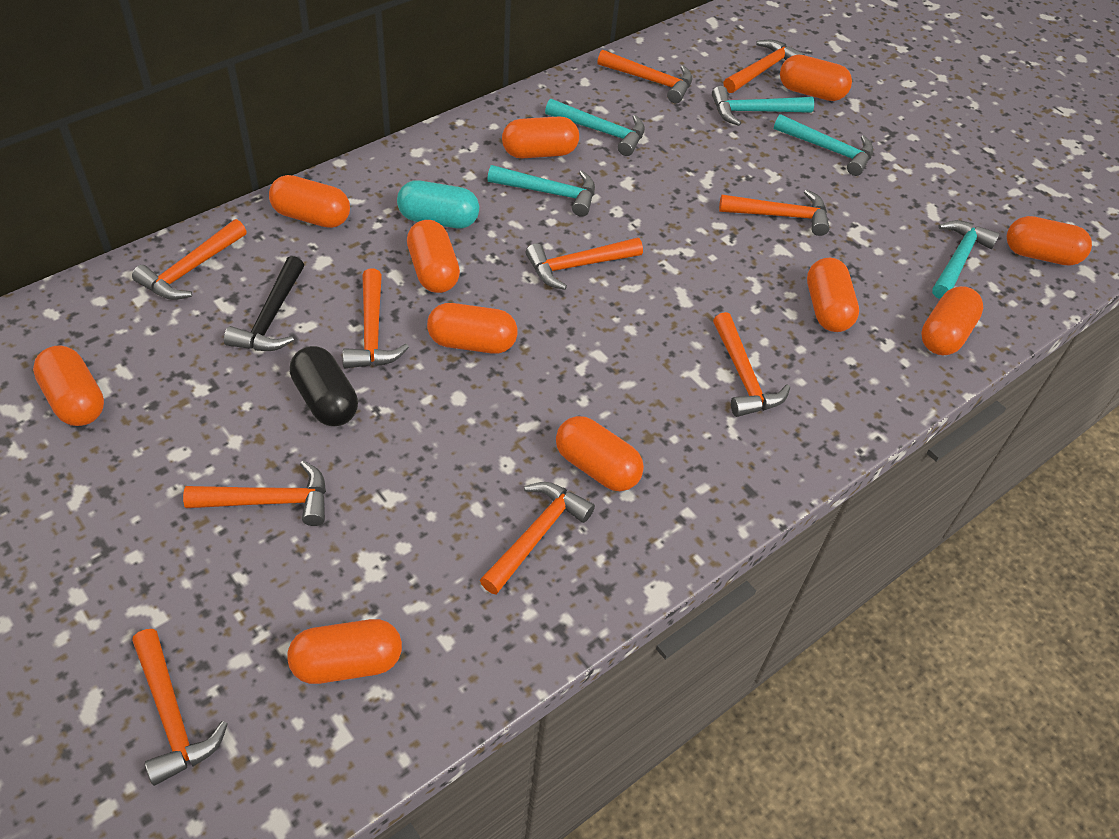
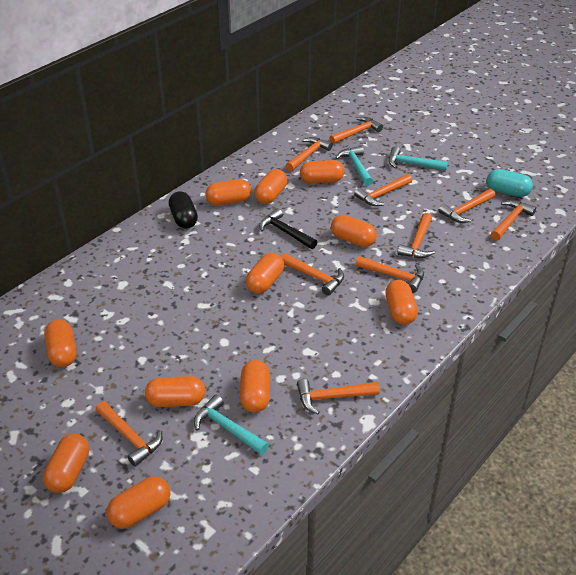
turquoise hammer: 5 -> 3

